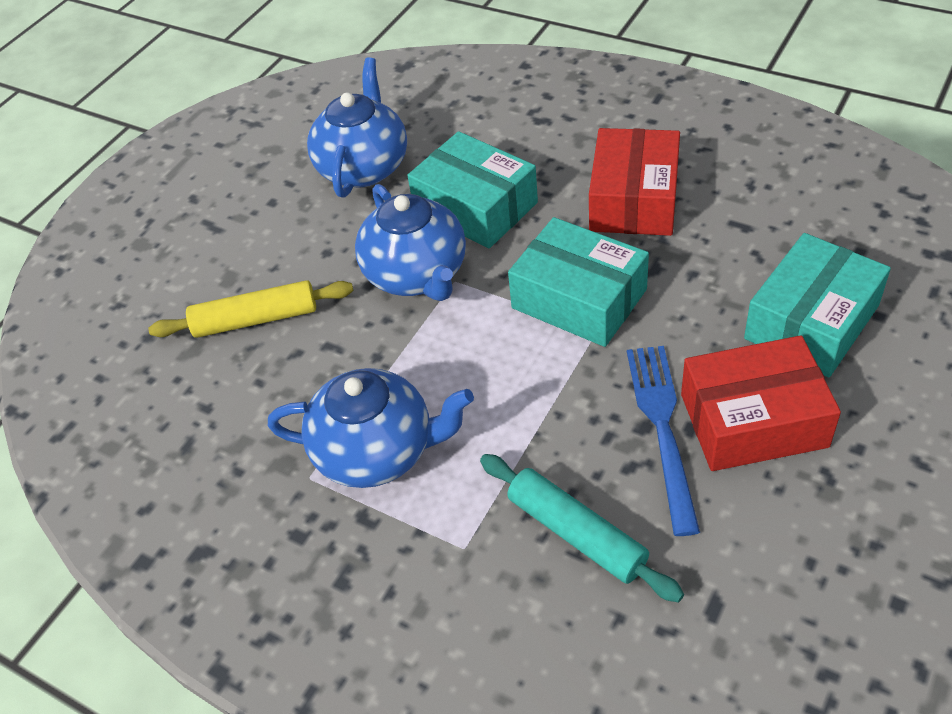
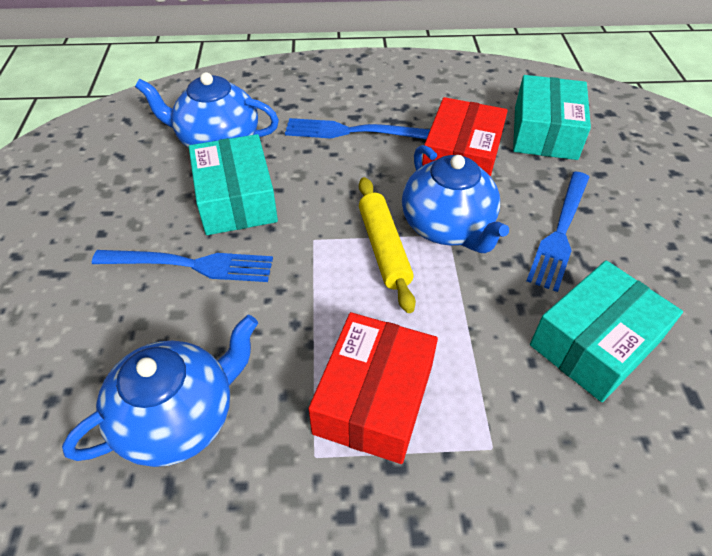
blue fork: 1 -> 3
turquoise rolling pin: 1 -> 0

